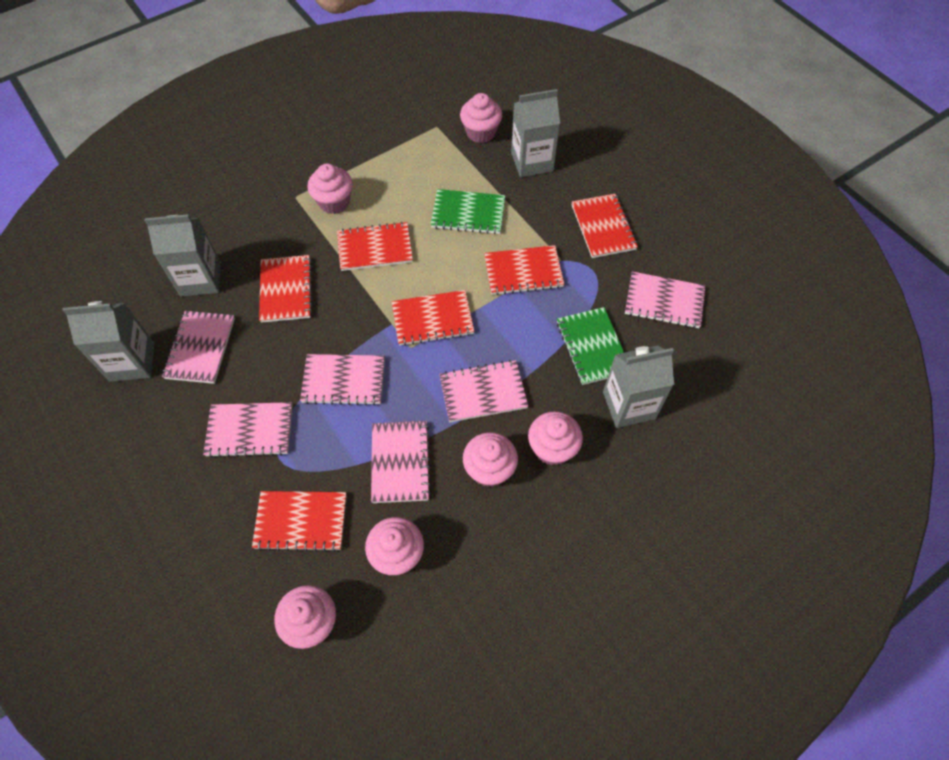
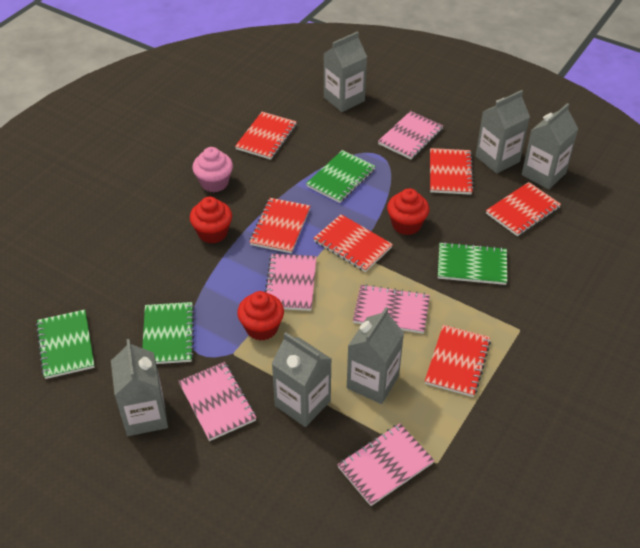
green notebook: 2 -> 4
grey carton: 4 -> 6
pink cupcake: 6 -> 1
pink notebook: 6 -> 5
red cupcake: 0 -> 3

